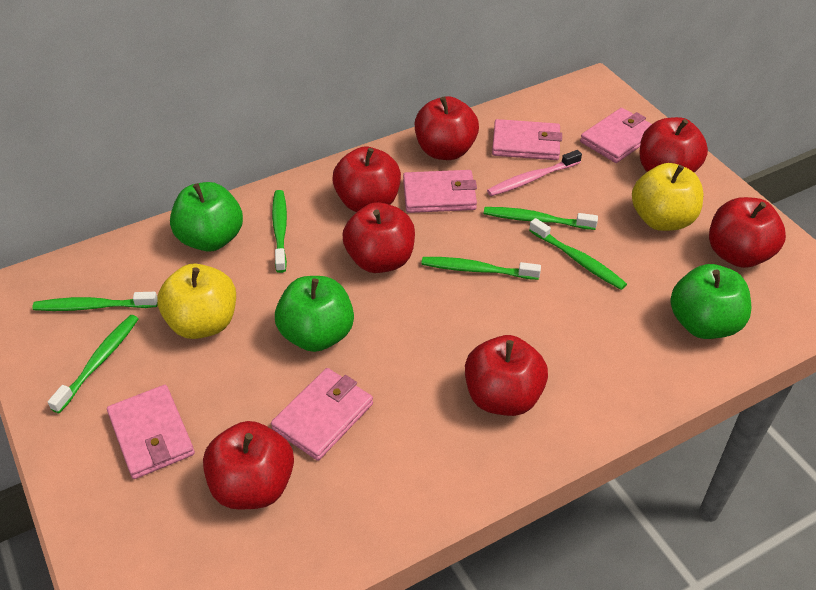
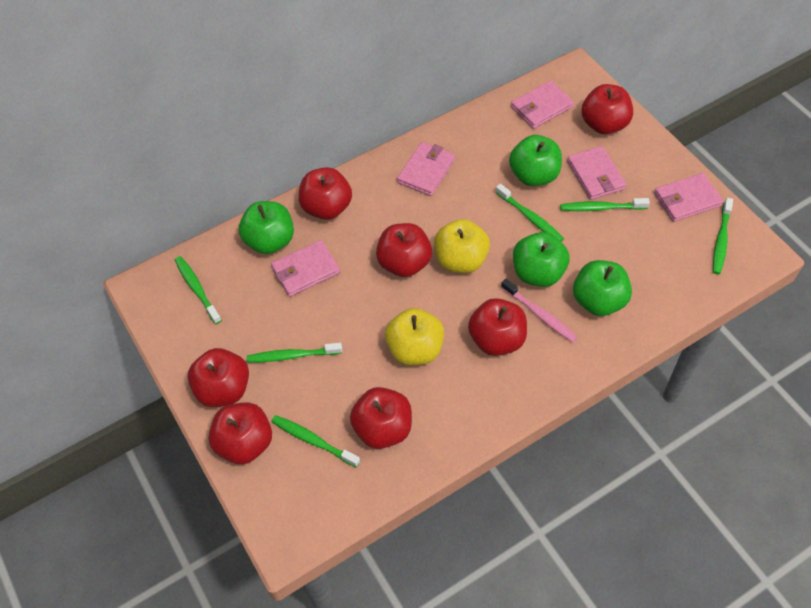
green apple: 3 -> 4

